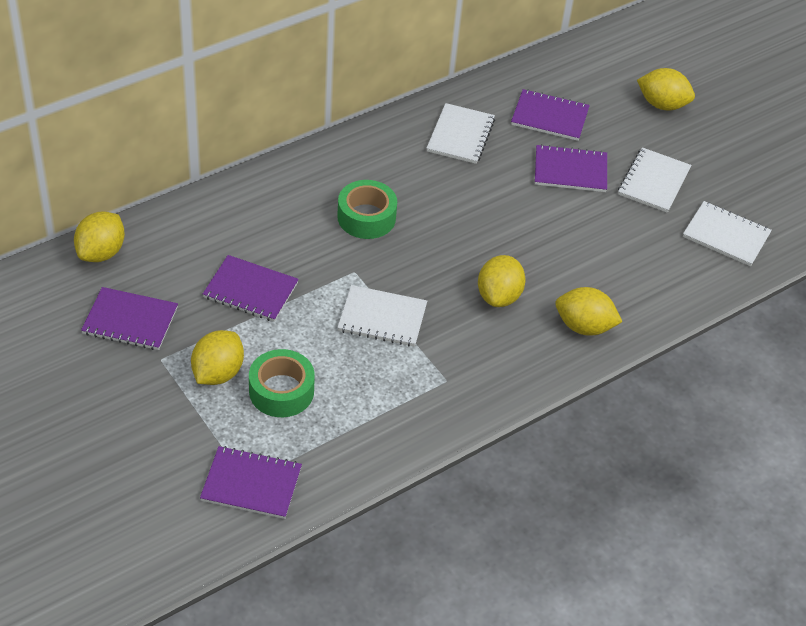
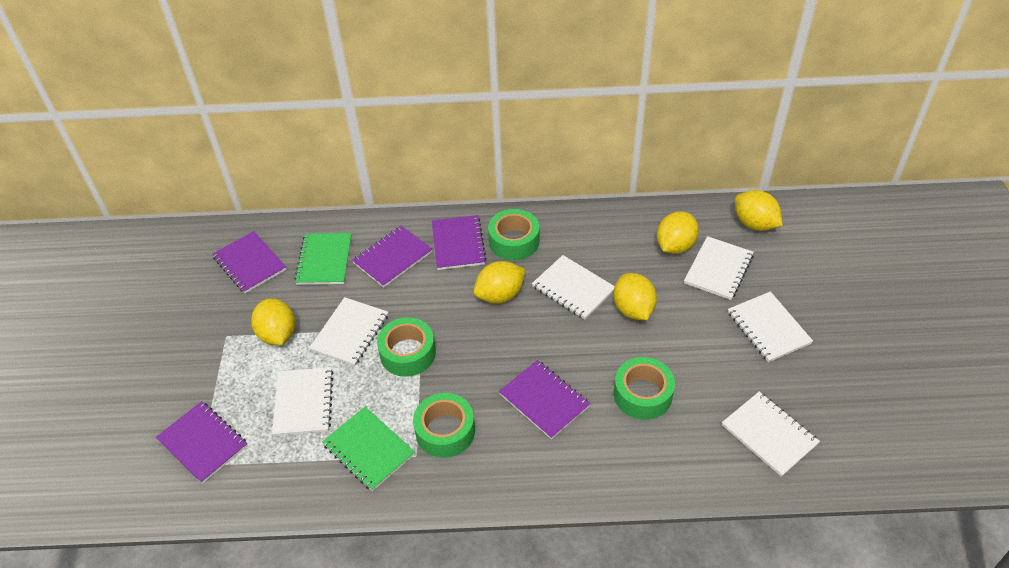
green notebook: 0 -> 2
green tape: 2 -> 4
white notebook: 4 -> 6

